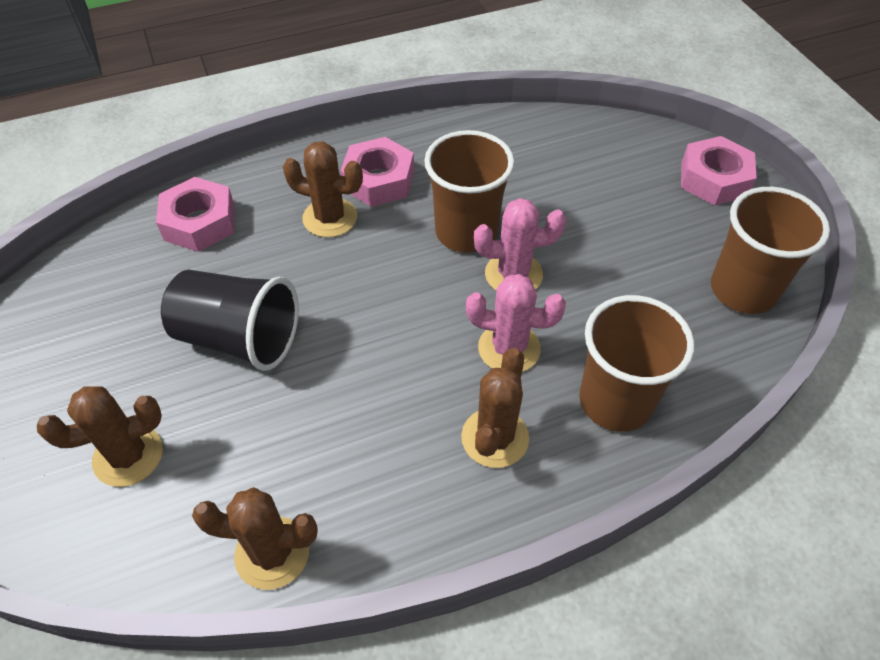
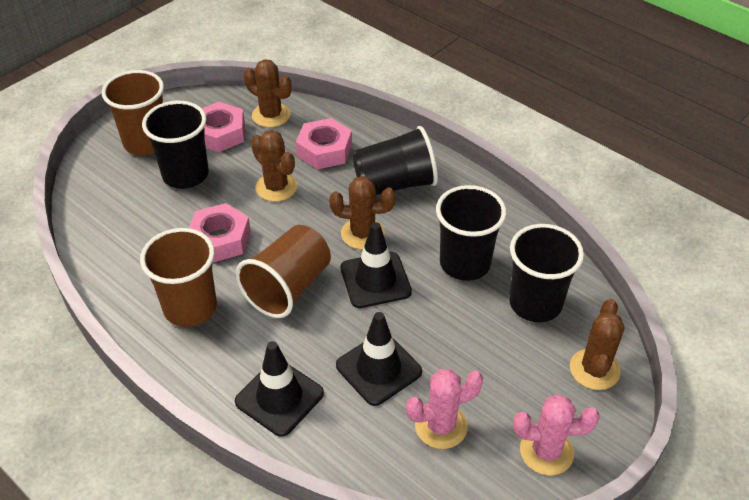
black cup: 1 -> 4
black traffic cone: 0 -> 3

